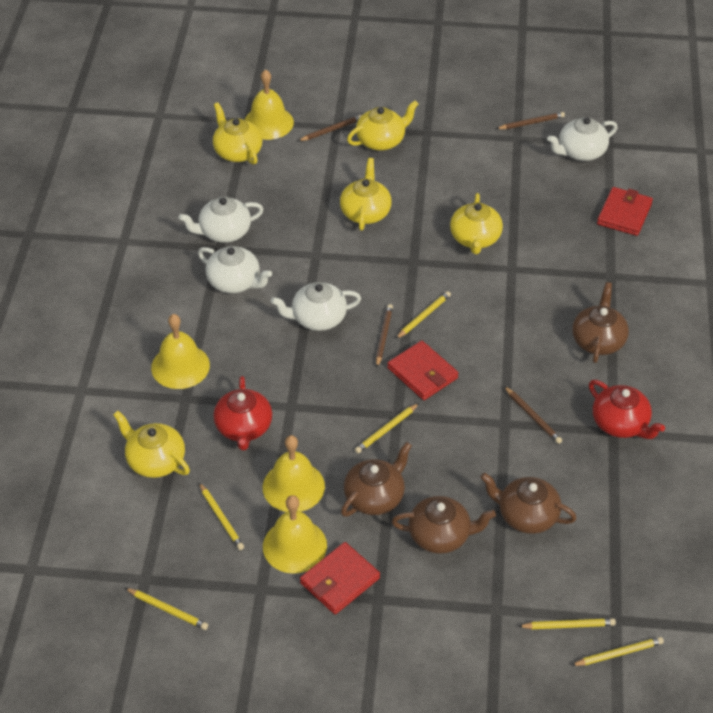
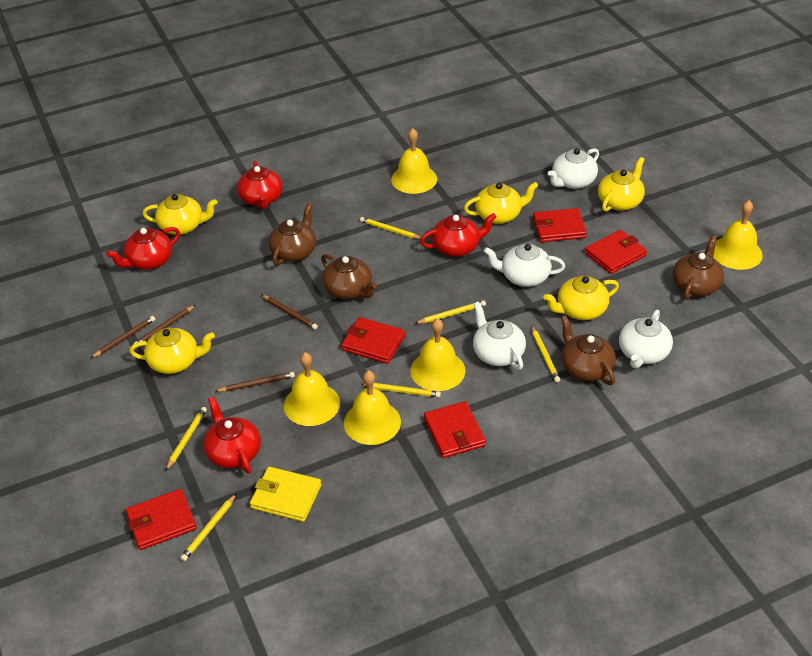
red teapot: 2 -> 4
red wallet: 3 -> 5
yellow bell: 4 -> 5
yellow wallet: 0 -> 1

